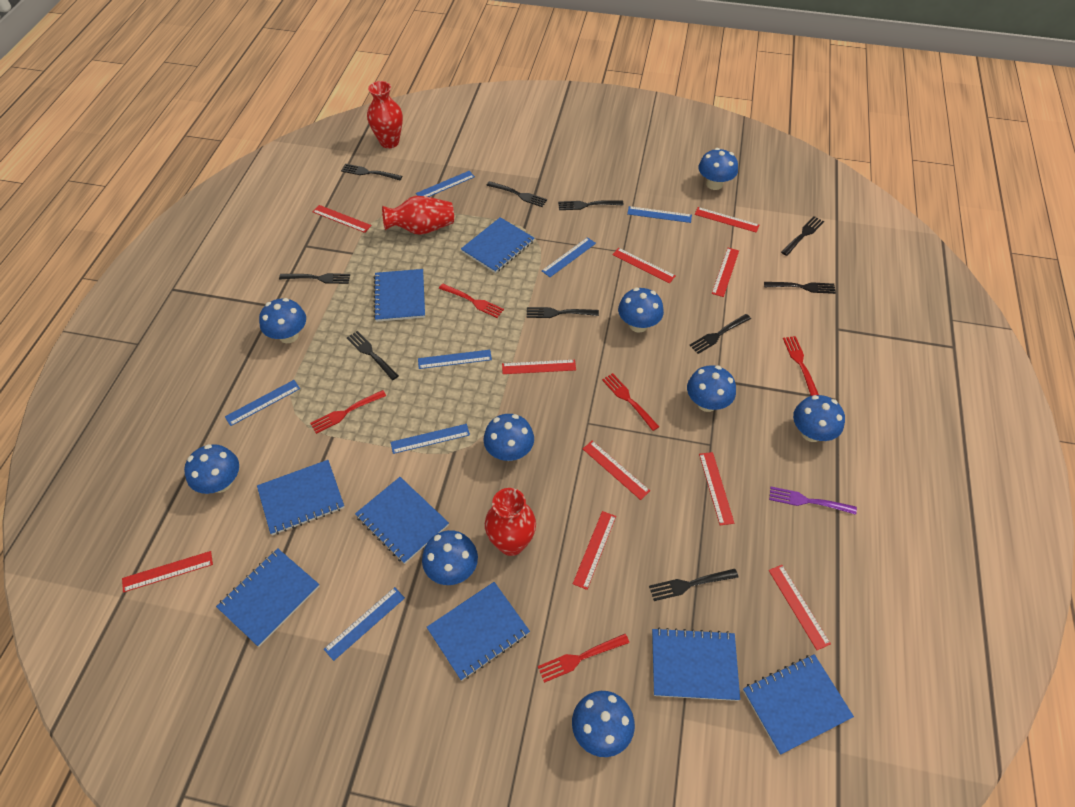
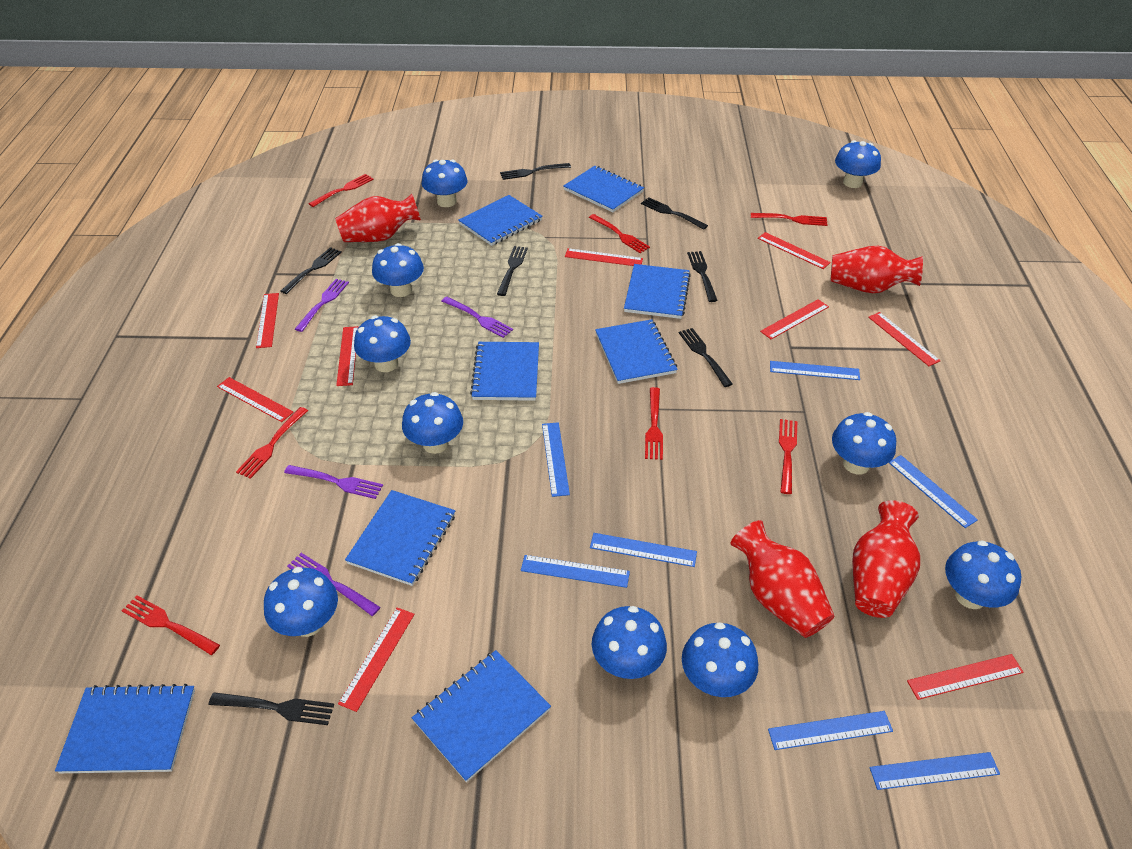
black fork: 10 -> 7
blue mushroom: 9 -> 10
purple fork: 1 -> 4
red fork: 5 -> 7
red ruler: 10 -> 9
red vase: 3 -> 4

